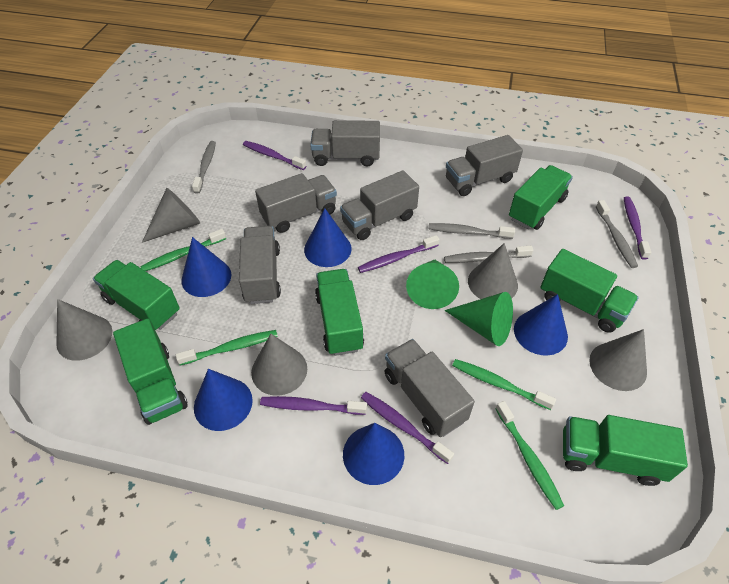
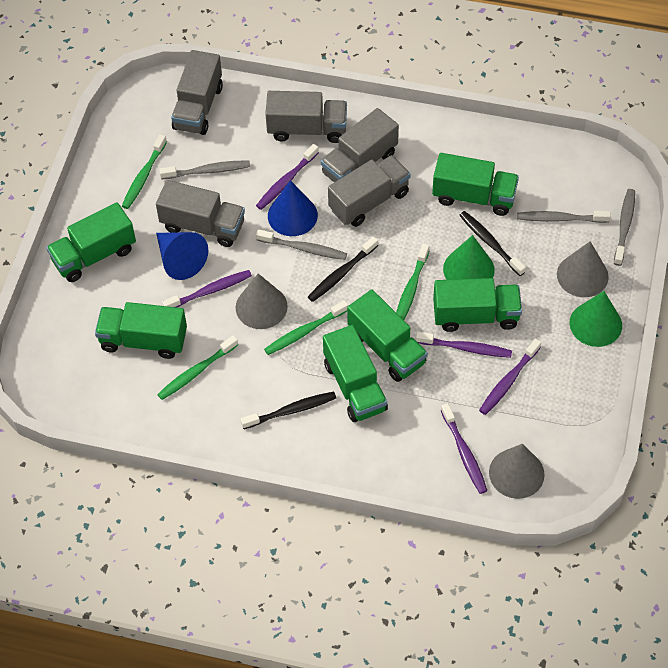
black toothbrush: 0 -> 3
blue cone: 5 -> 2
grey cone: 5 -> 3
grey truck: 6 -> 5

